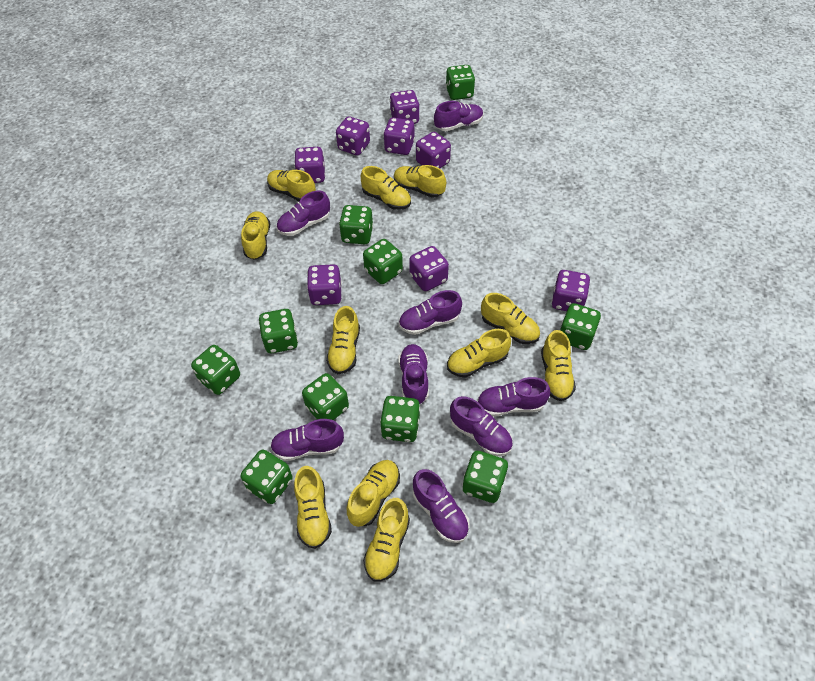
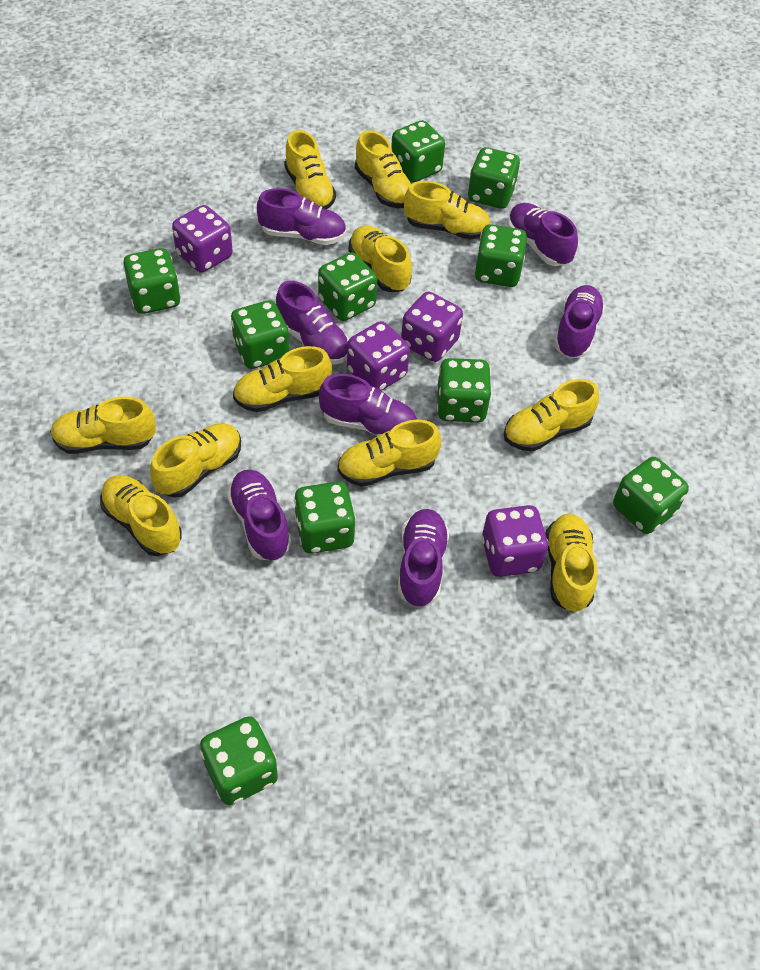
purple dice: 8 -> 4
purple shoe: 8 -> 7

